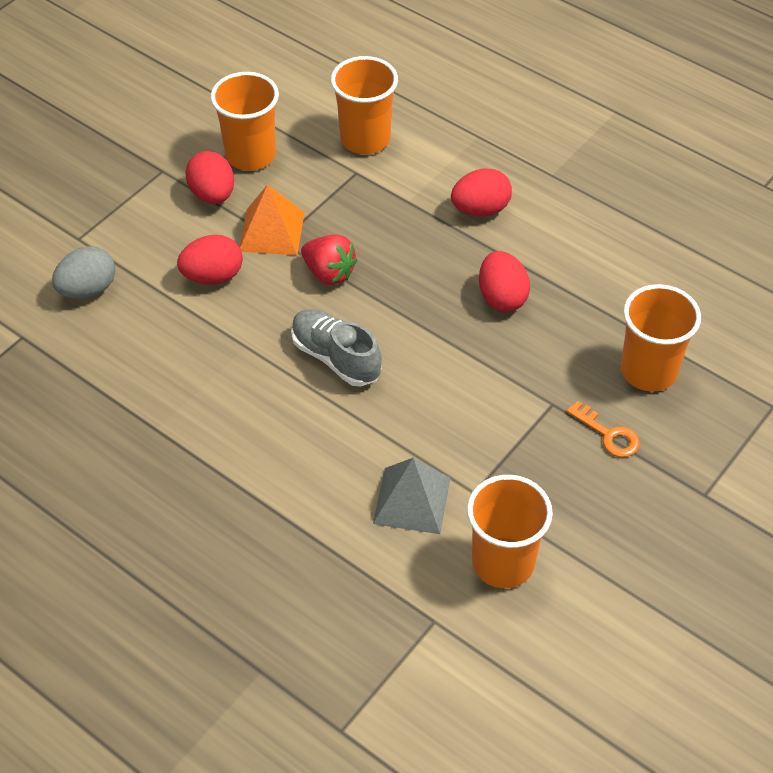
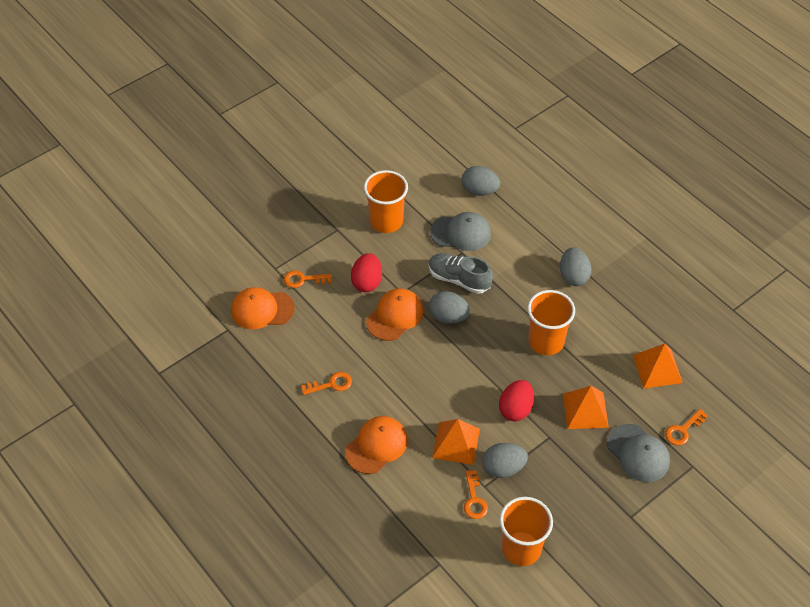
grey cap: 0 -> 2
grey egg: 1 -> 4
grey pyramid: 1 -> 0
orange cap: 0 -> 3
orange cup: 4 -> 3
orange key: 1 -> 4
orange pyramid: 1 -> 3
red egg: 4 -> 2
red strawberry: 1 -> 0

